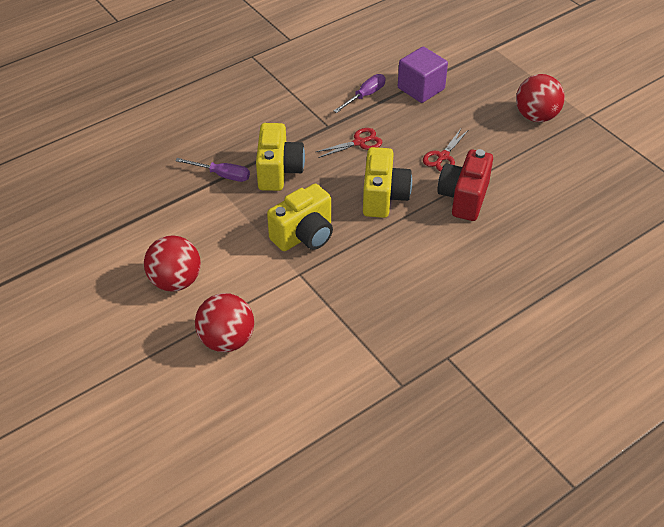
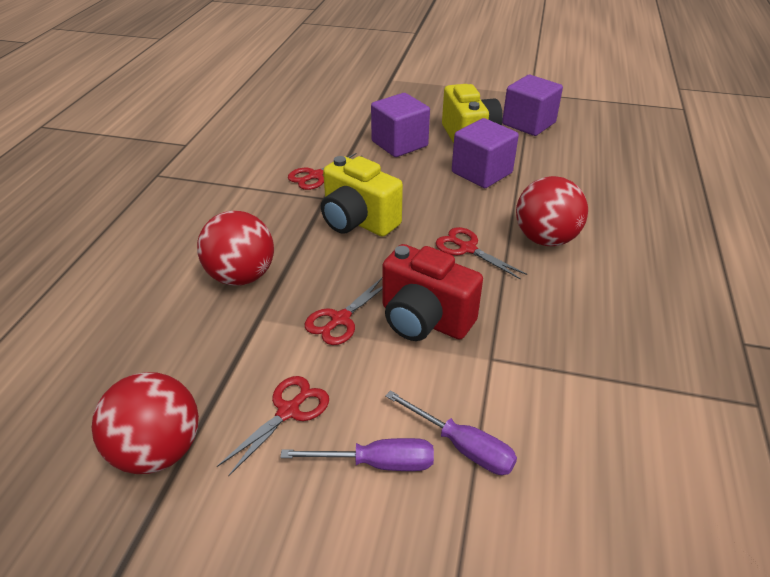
purple cube: 1 -> 3
red scissors: 2 -> 4
yellow camera: 3 -> 2

